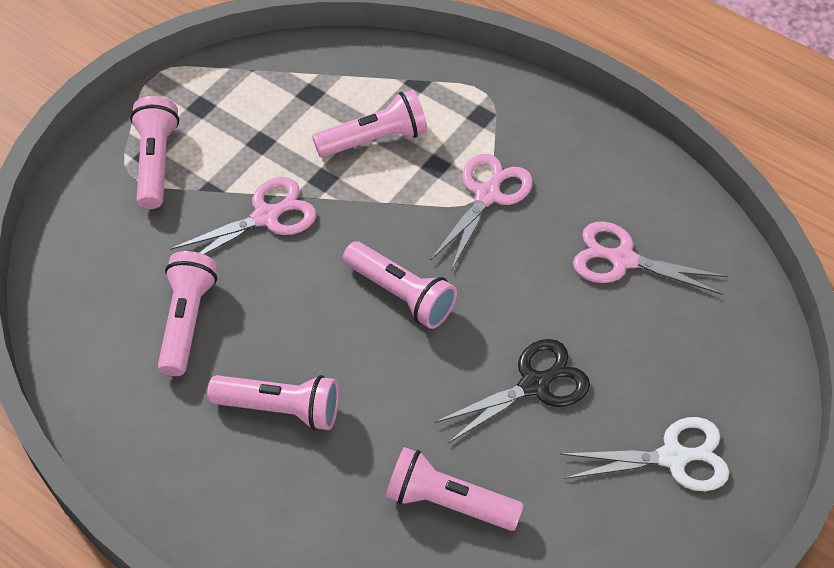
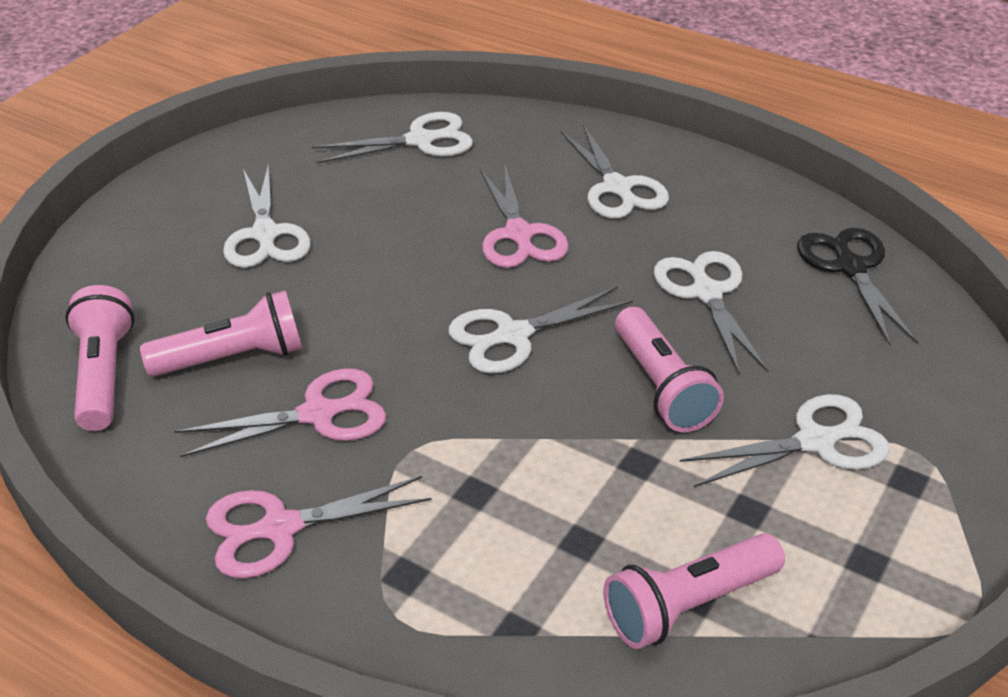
pink flashlight: 6 -> 4
white scissors: 1 -> 6

